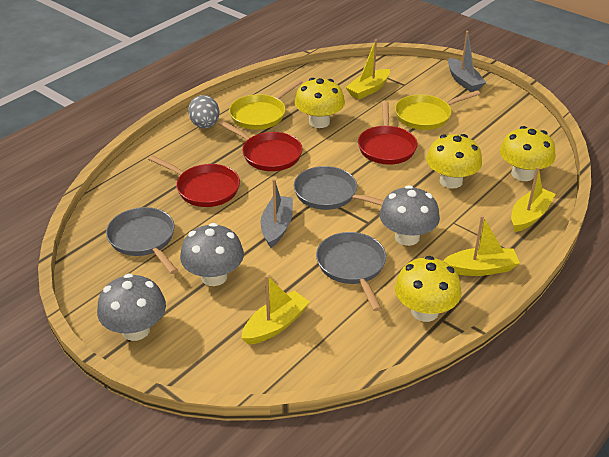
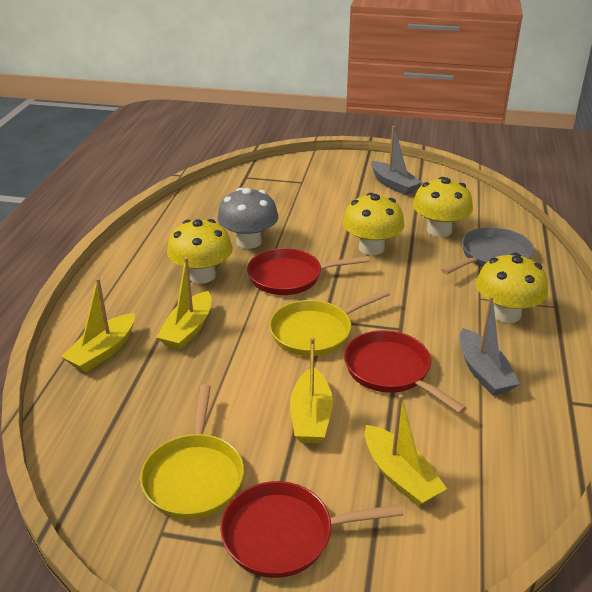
grey egg: 1 -> 0
grey mushroom: 3 -> 1
grey pan: 3 -> 1

